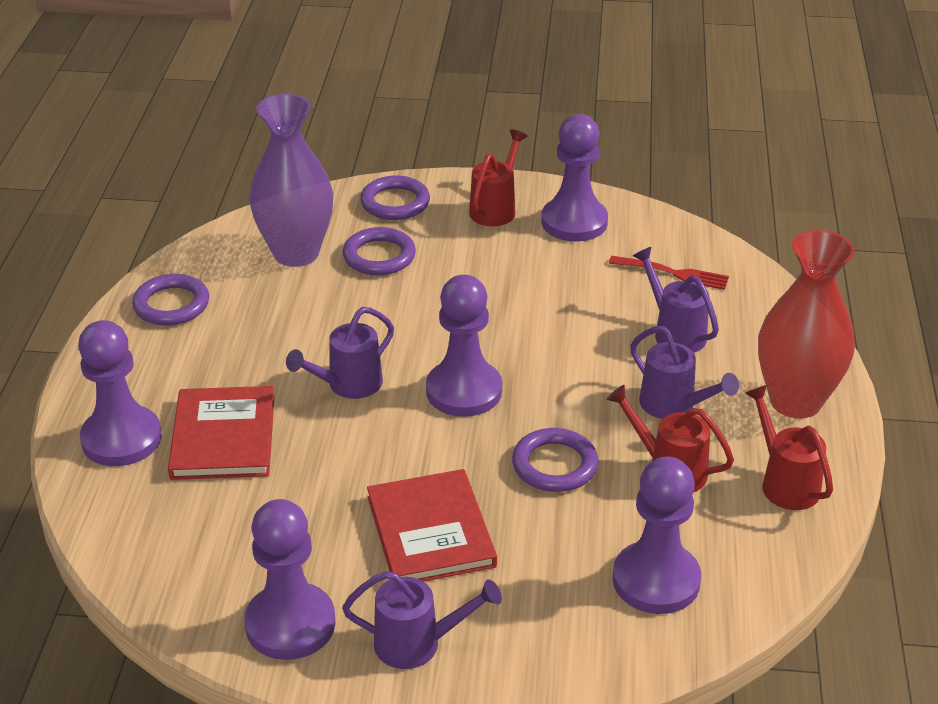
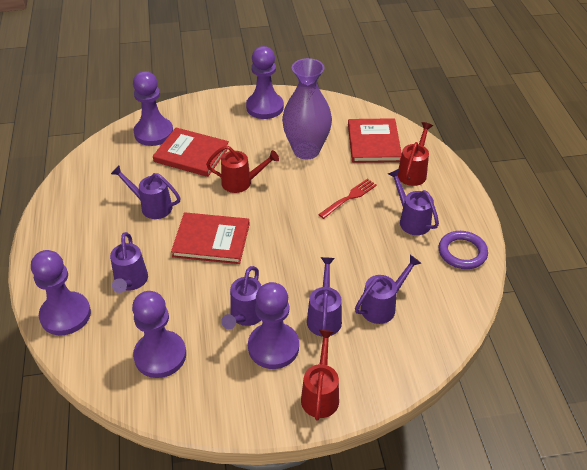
purple ring: 4 -> 1
purple watering can: 4 -> 6
red book: 2 -> 3
red vase: 1 -> 0

